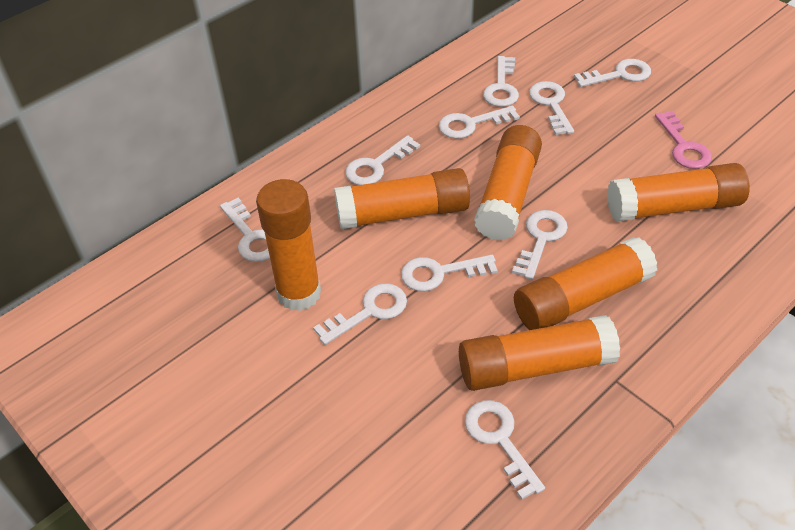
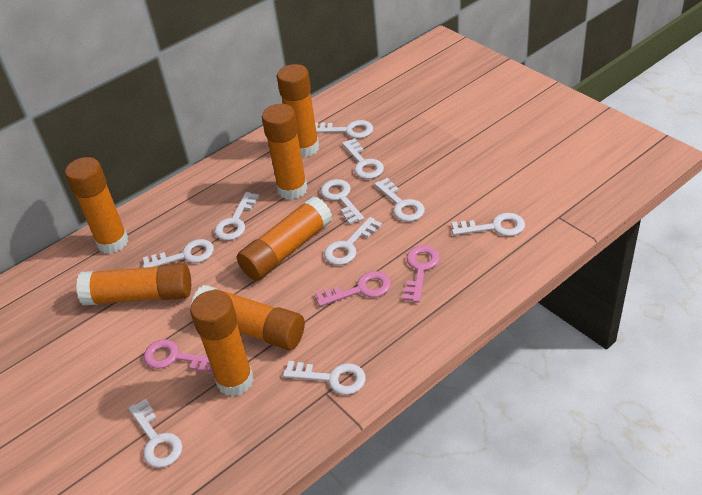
orange glue stick: 6 -> 7
pink key: 1 -> 3

